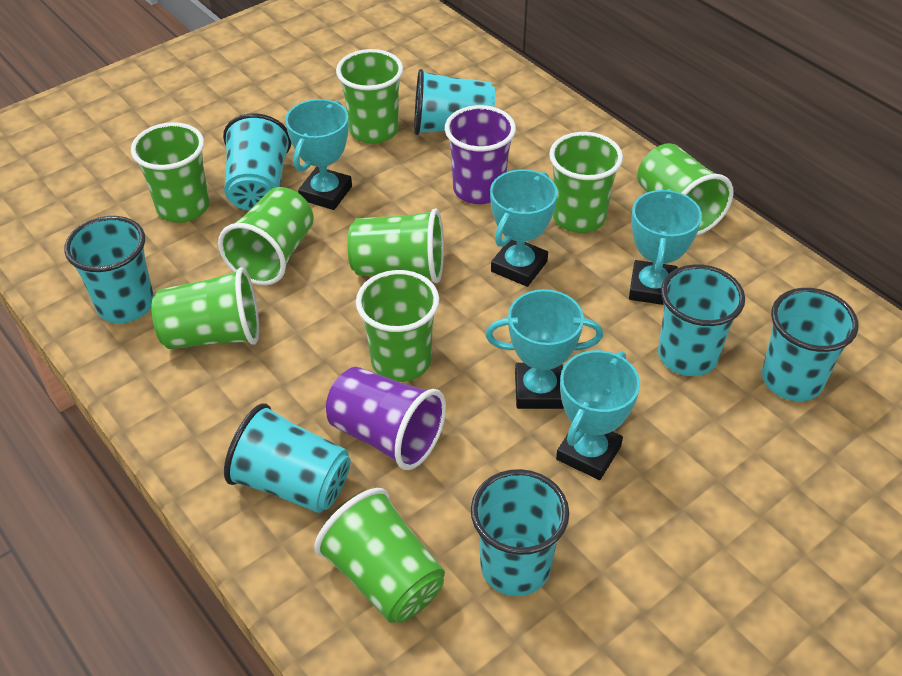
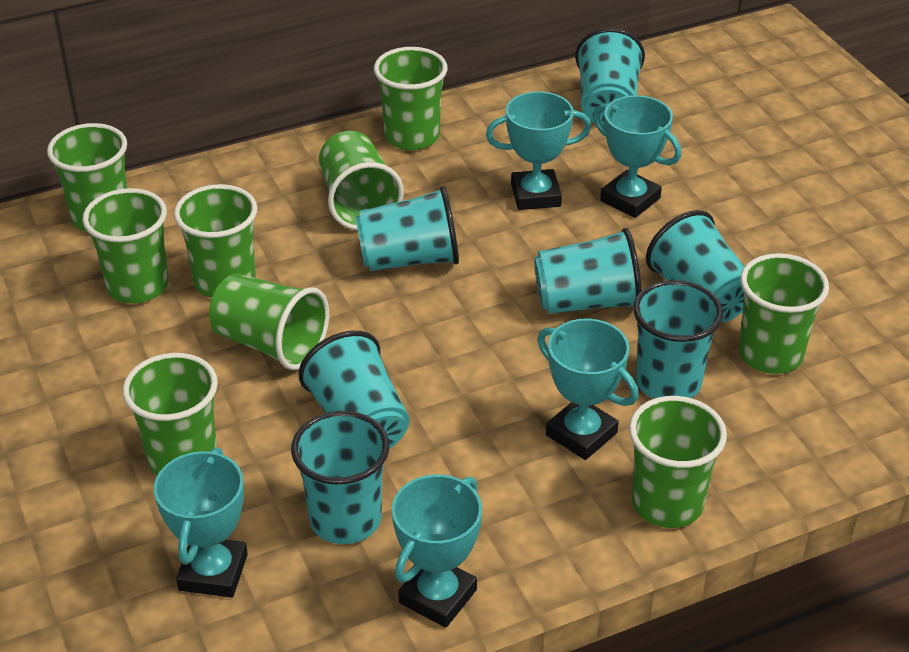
purple cup: 2 -> 0

